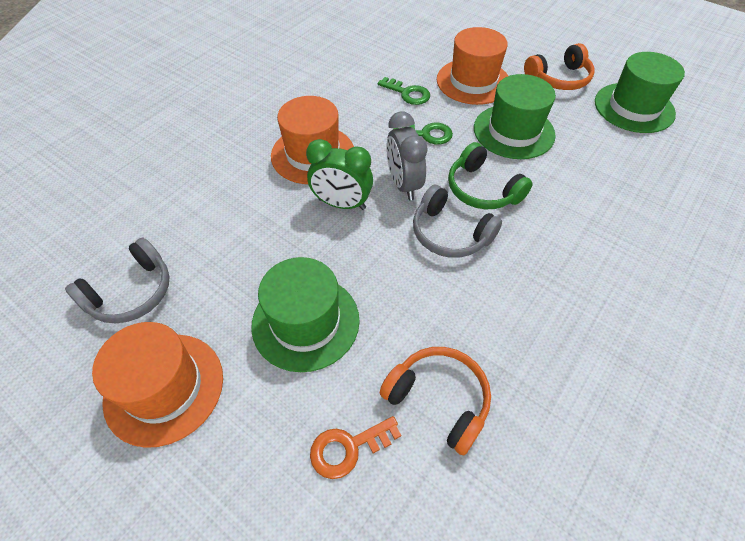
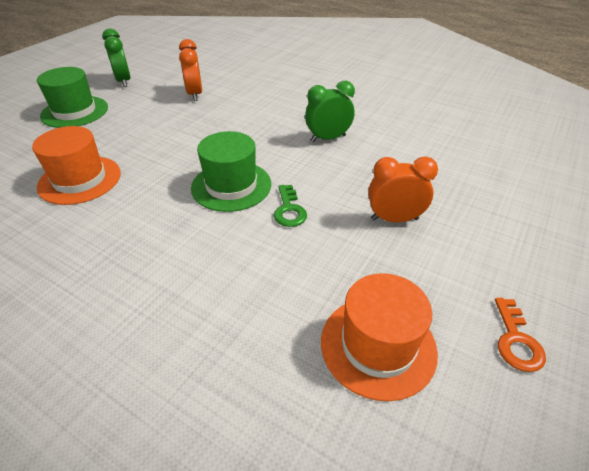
green clock: 1 -> 2
green hat: 3 -> 2
green headphones: 1 -> 0
green key: 2 -> 1
grey clock: 1 -> 0
grey headphones: 2 -> 0
orange clock: 0 -> 2
orange hat: 3 -> 2
orange headphones: 2 -> 0

